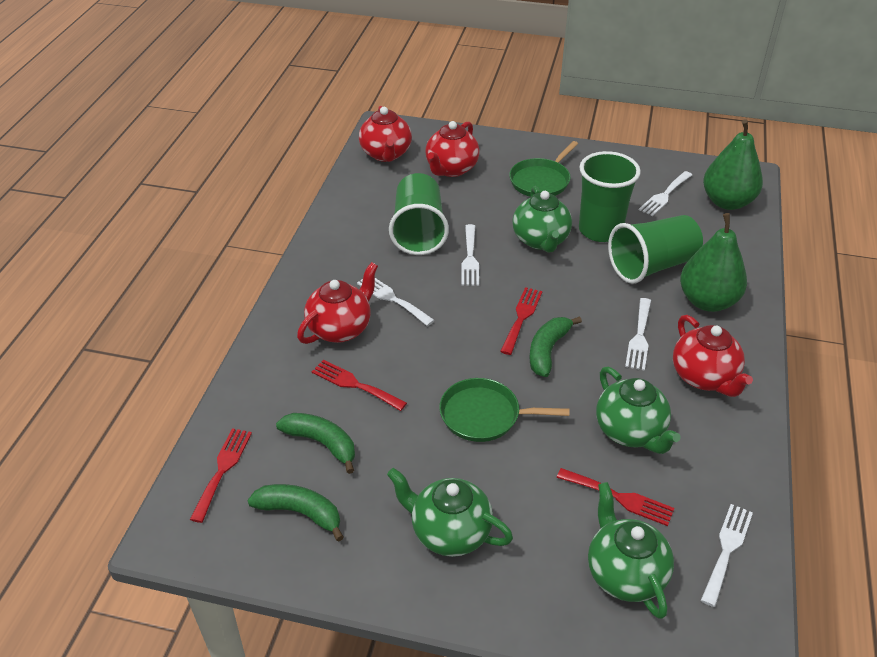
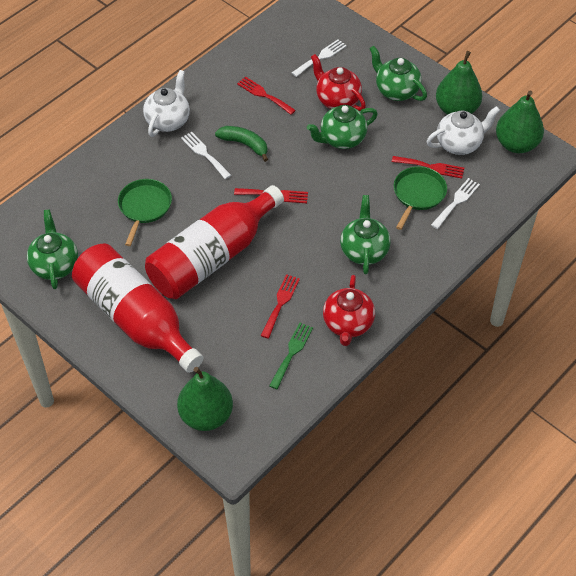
green banana: 3 -> 1
green cup: 3 -> 0
green fork: 0 -> 1
green pear: 2 -> 3
red bottle: 0 -> 2
red teapot: 4 -> 2
white fork: 5 -> 3
white teapot: 0 -> 2

